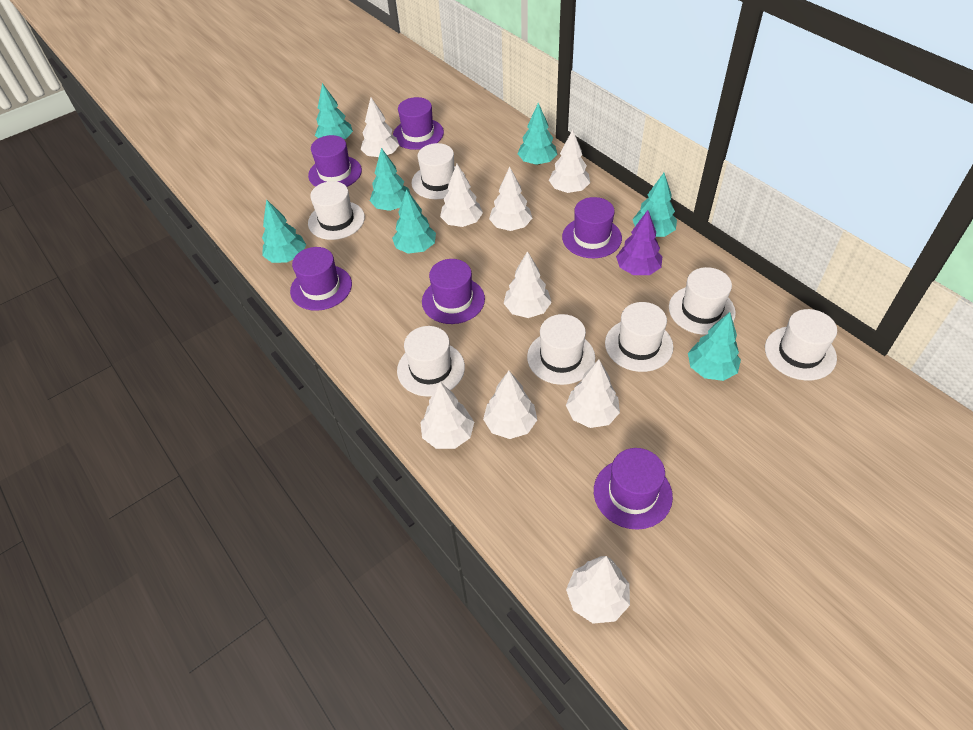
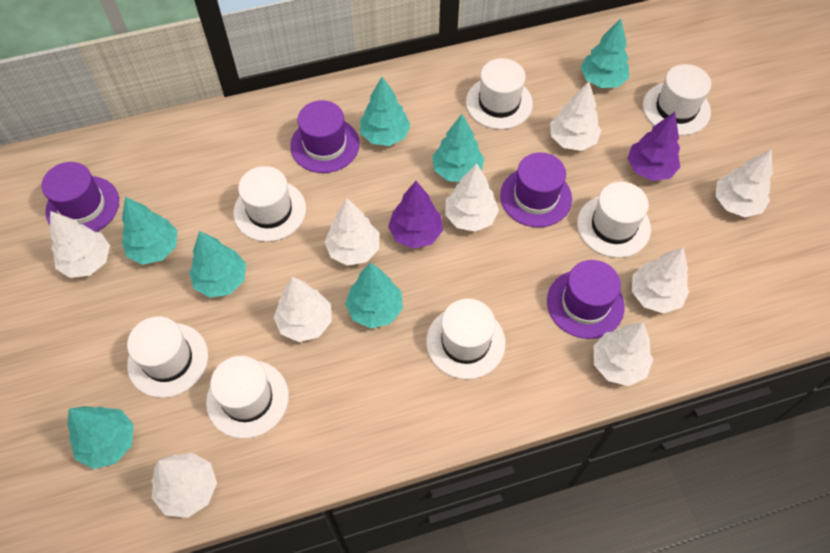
purple hat: 6 -> 4
purple tree: 1 -> 2

